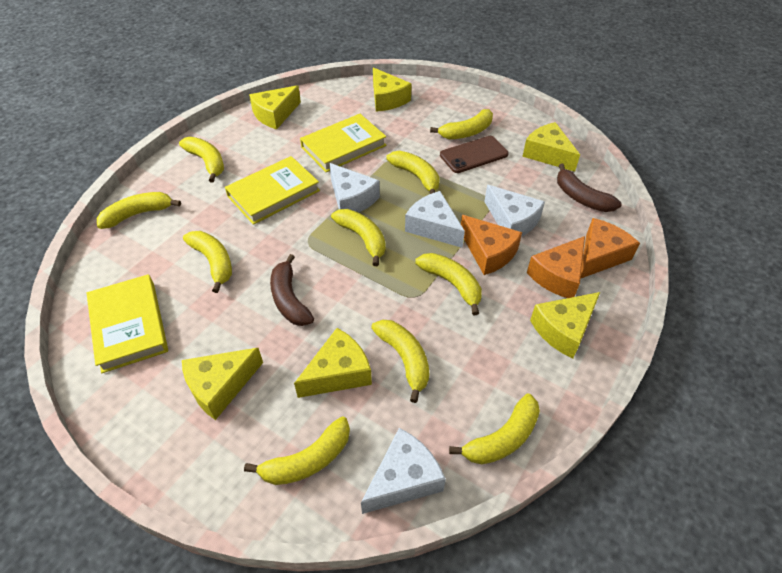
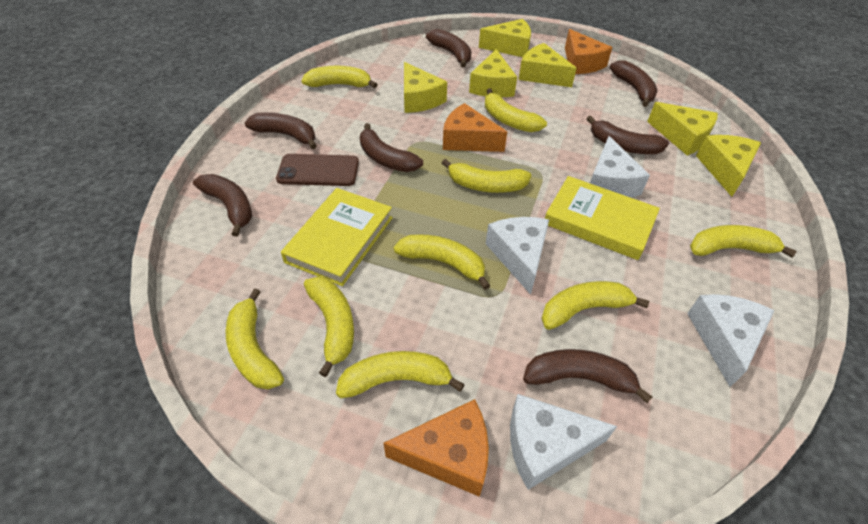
brown banana: 2 -> 7
yellow banana: 10 -> 9
yellow book: 3 -> 2

